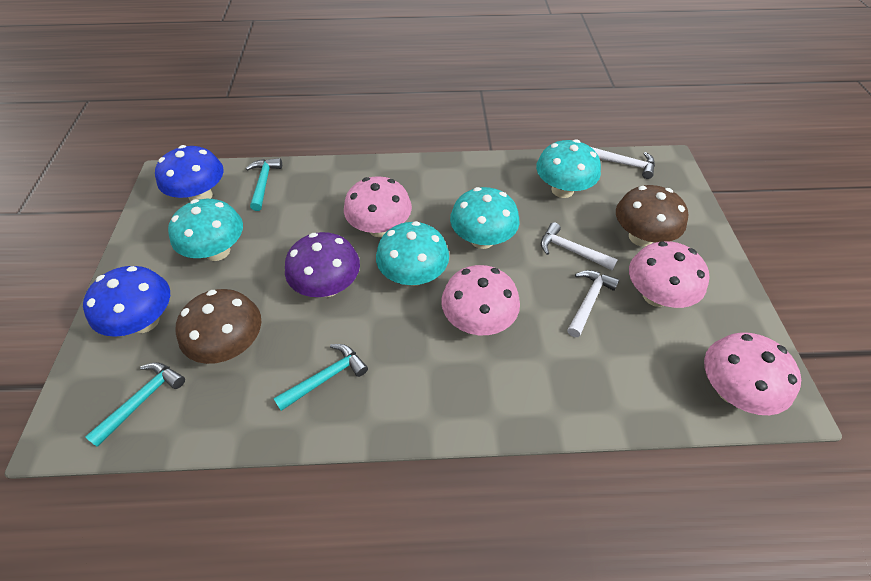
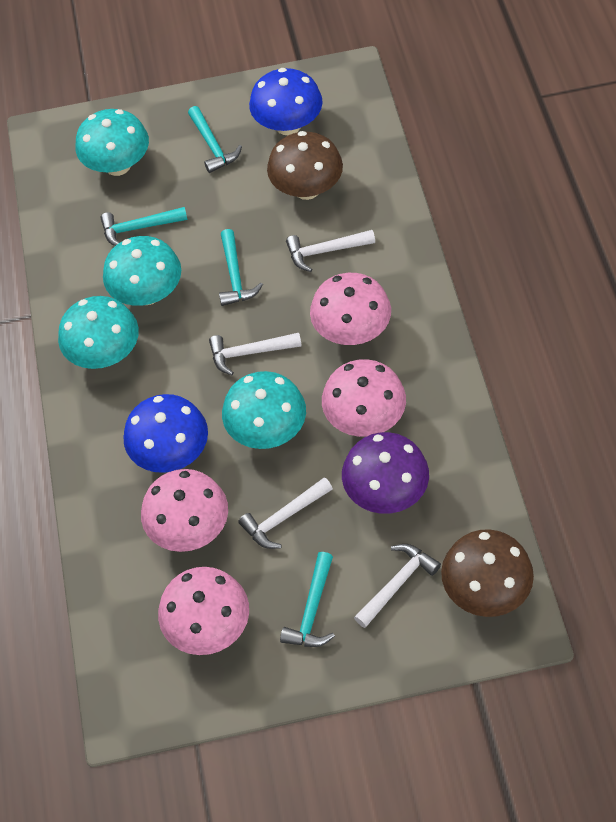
turquoise hammer: 3 -> 4
white hammer: 3 -> 4

